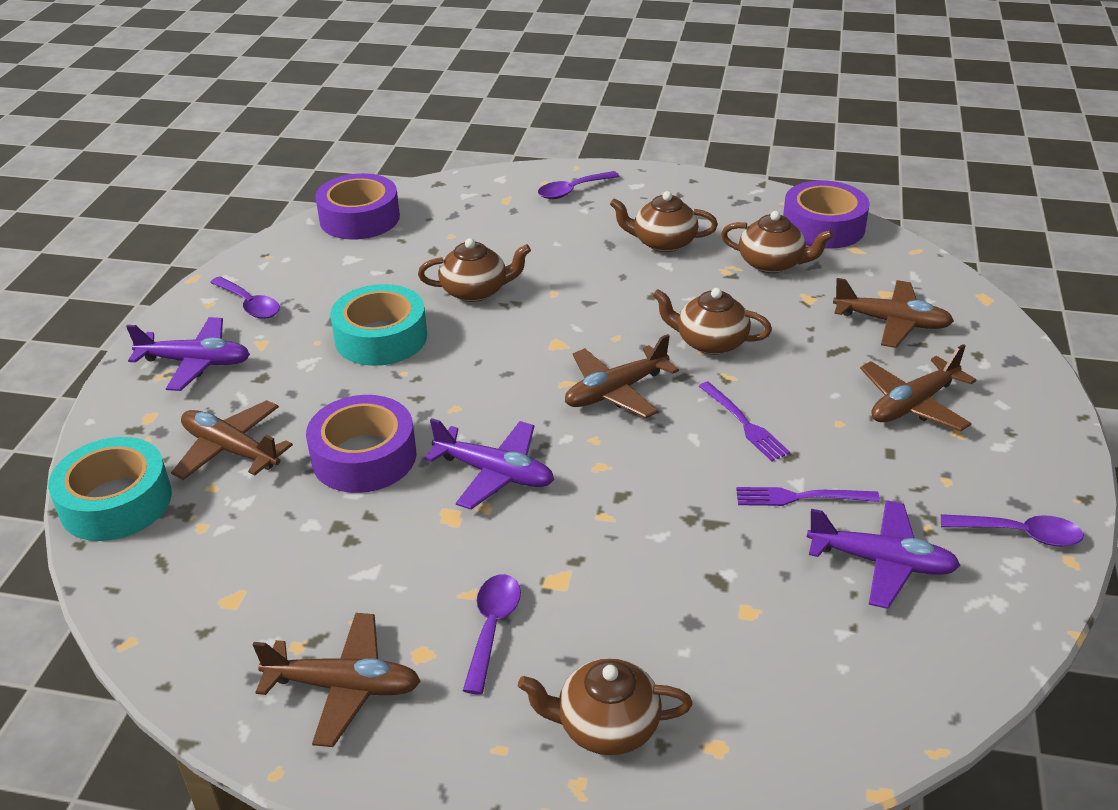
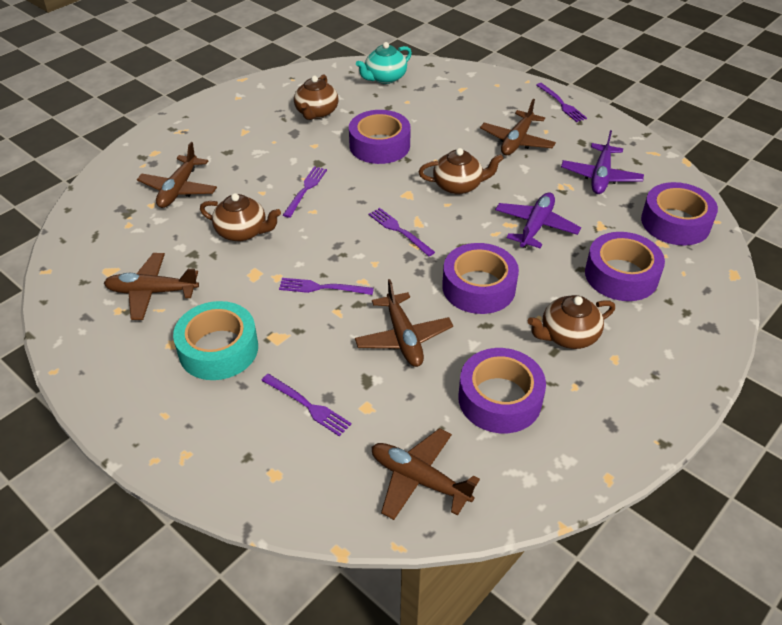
brown teapot: 5 -> 4
purple fork: 2 -> 5
purple plane: 3 -> 2
purple spoon: 4 -> 0
purple tape: 3 -> 5
turquoise tape: 2 -> 1
turquoise teapot: 0 -> 1

